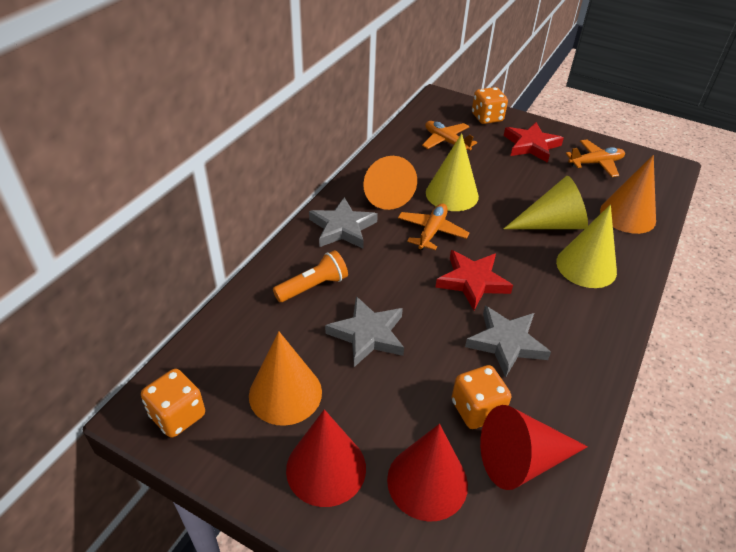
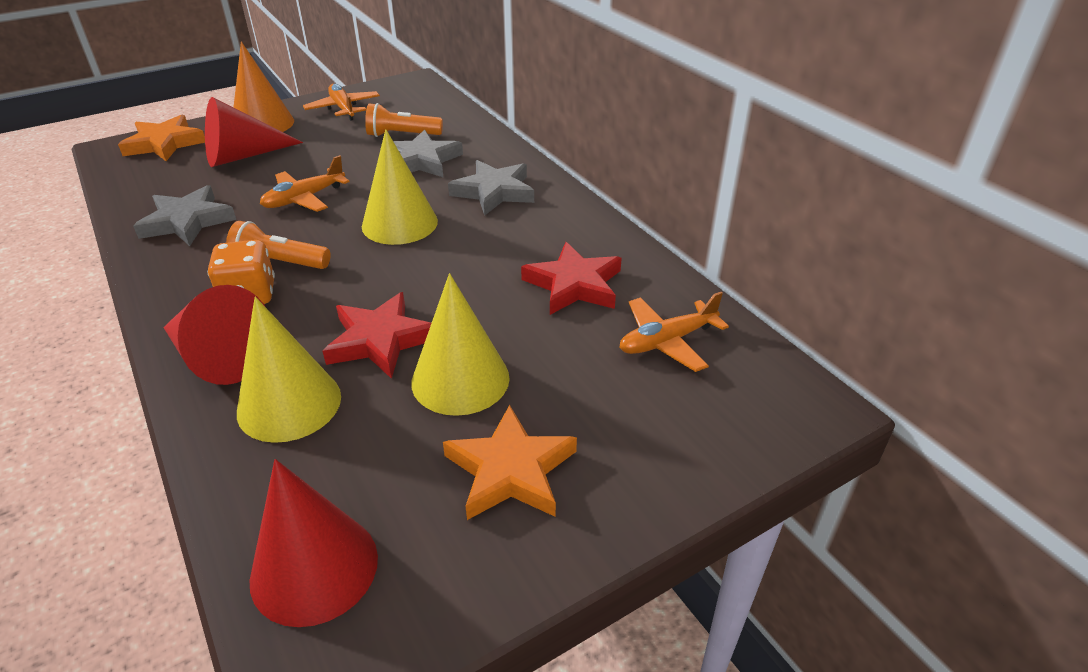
orange cone: 3 -> 1
orange dice: 3 -> 1
orange flashlight: 1 -> 2
orange star: 0 -> 2

